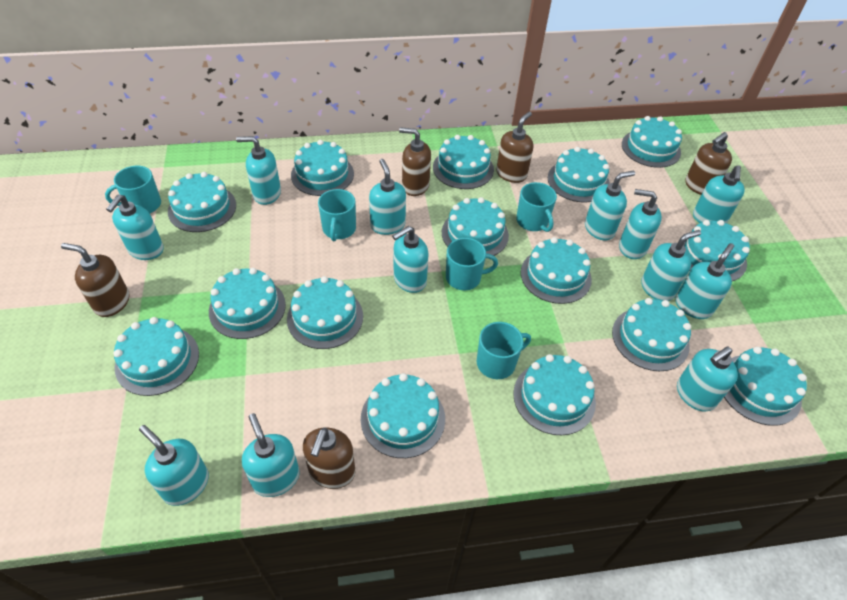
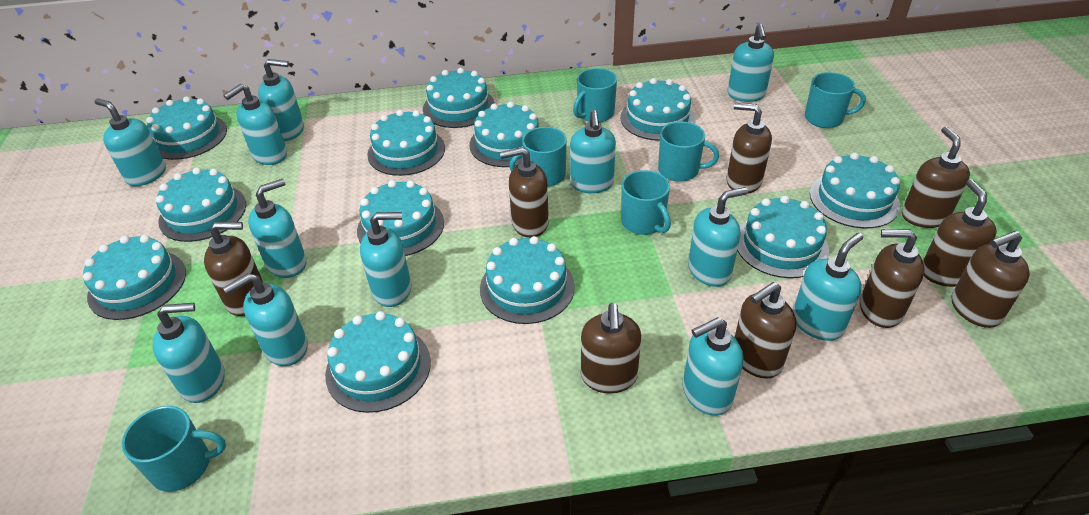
brown soap dispenser: 5 -> 9
turquoise cake: 15 -> 12
turquoise mug: 5 -> 6

